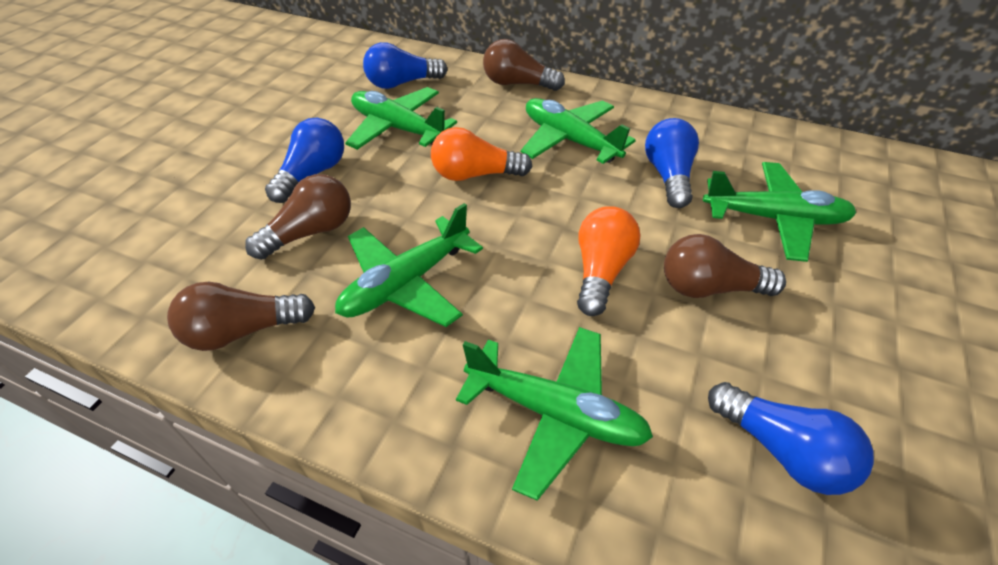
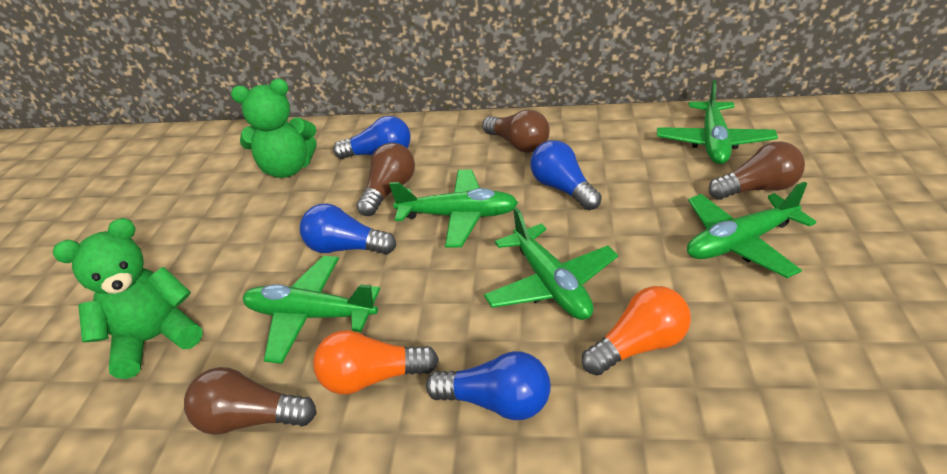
green teddy bear: 0 -> 2

